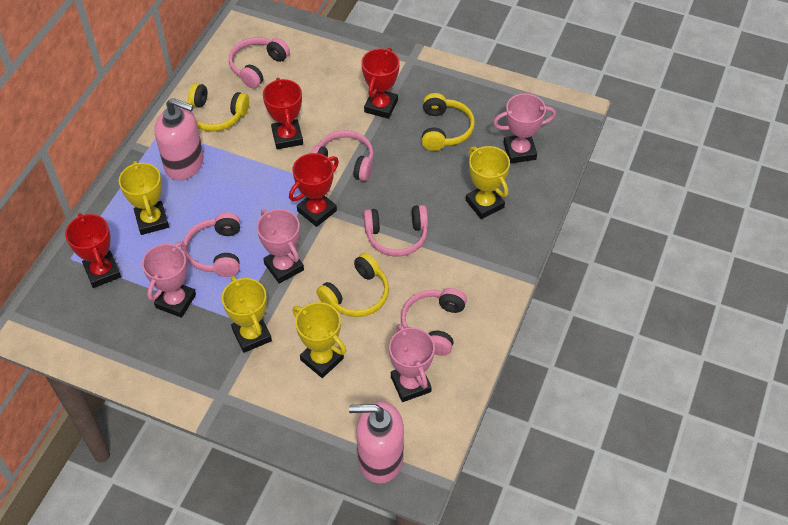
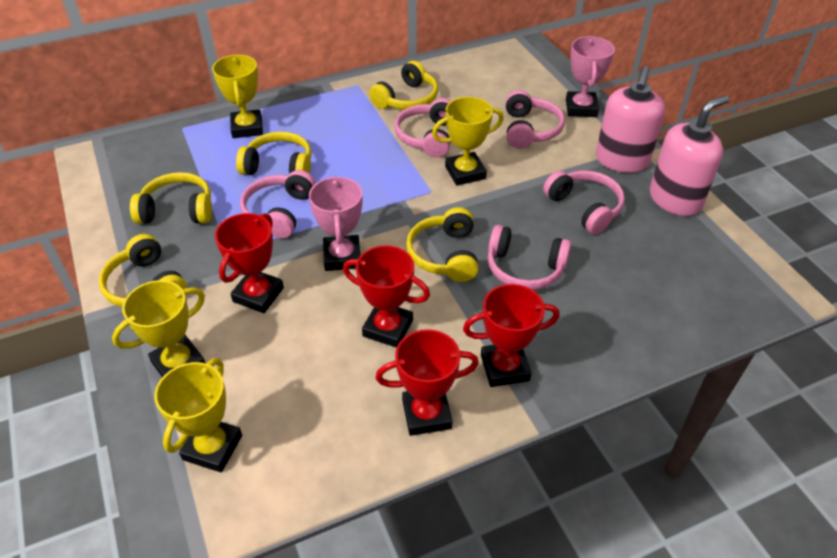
pink trophy: 4 -> 2
yellow headphones: 3 -> 5

